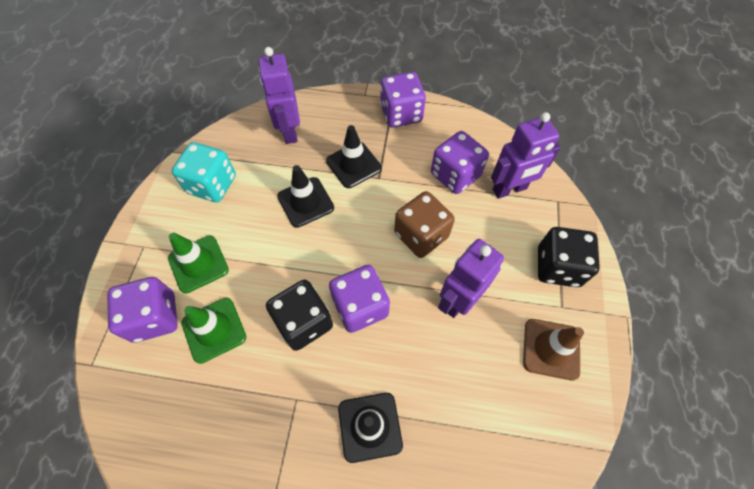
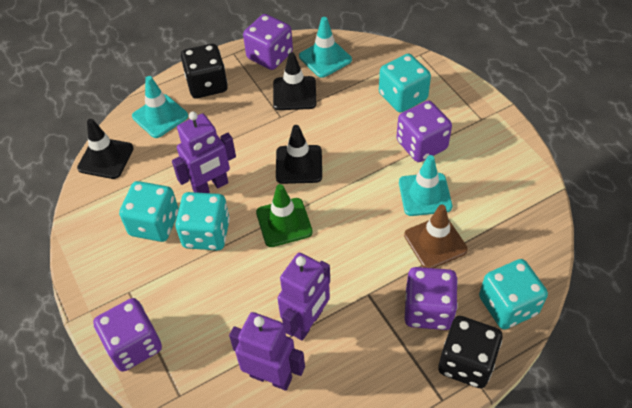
brown dice: 1 -> 0
green traffic cone: 2 -> 1
turquoise dice: 1 -> 4
turquoise traffic cone: 0 -> 3

